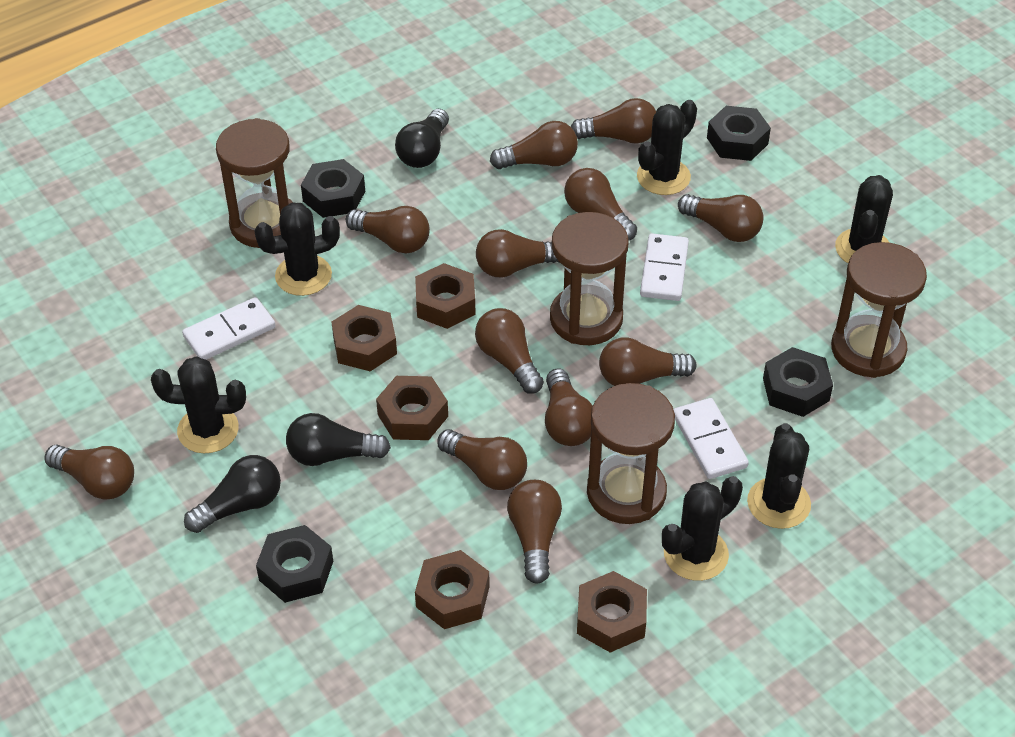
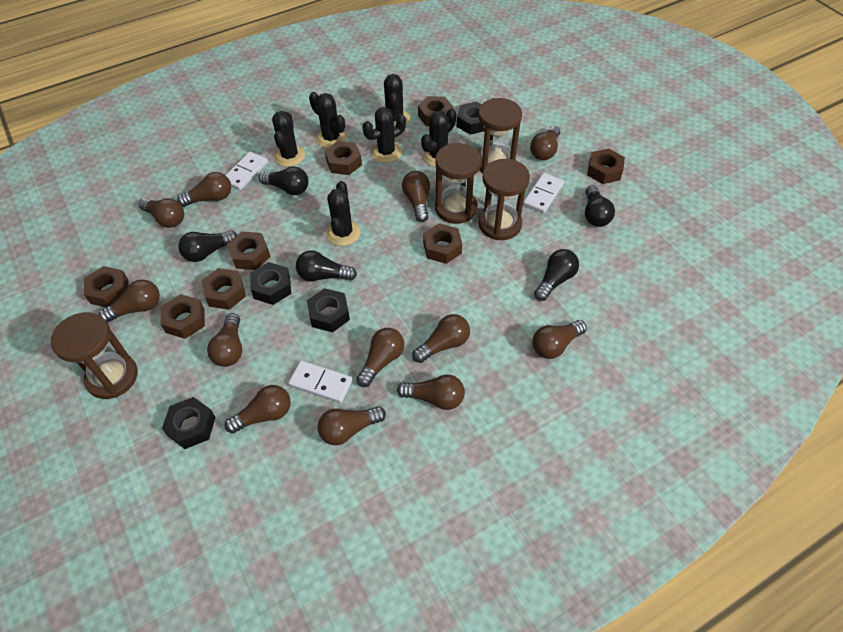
black light bulb: 3 -> 5
brown nut: 5 -> 8

